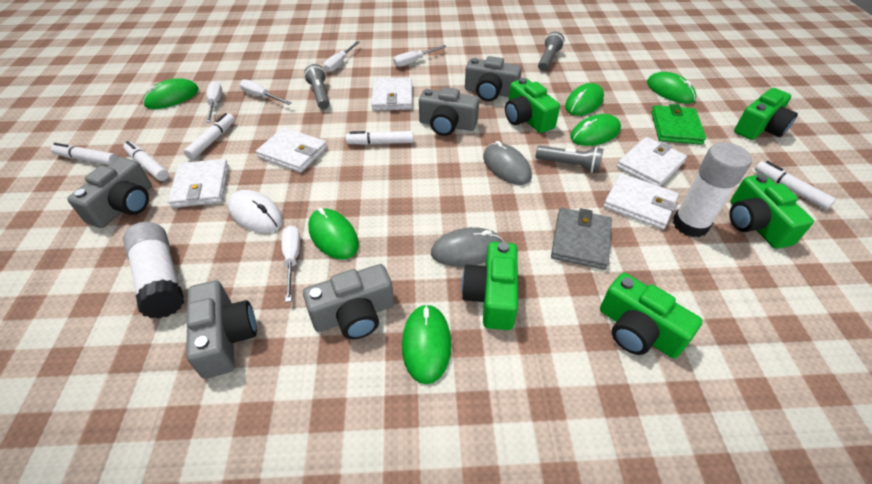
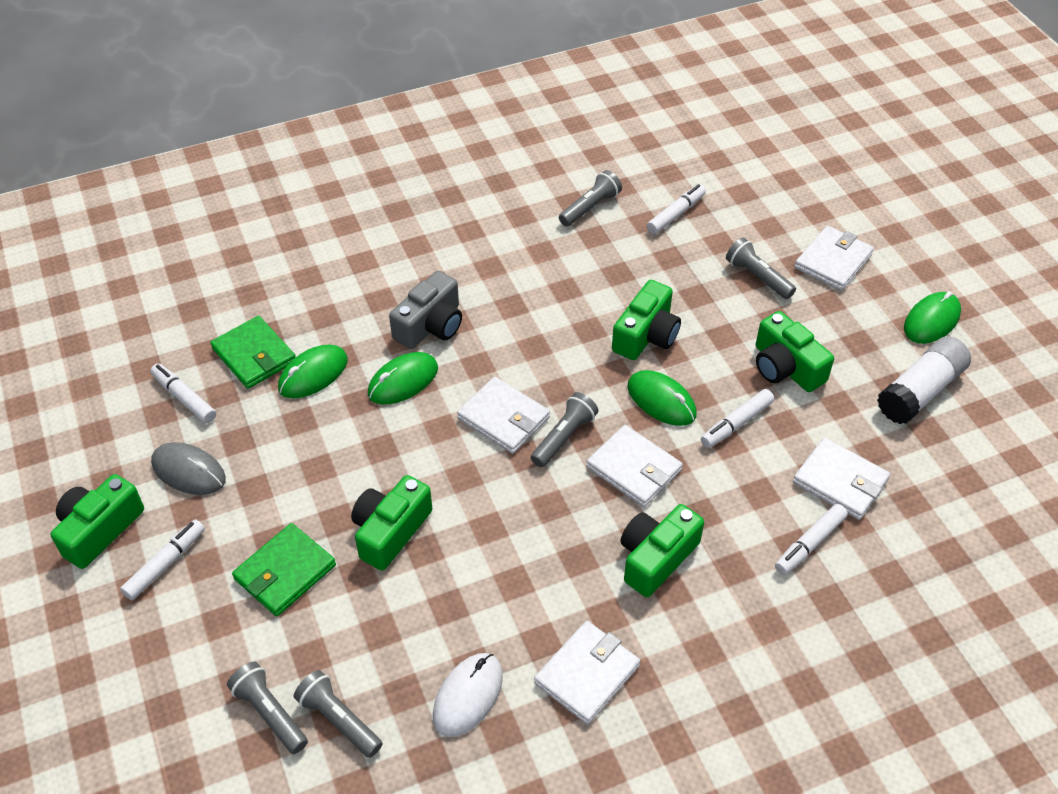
green mouse: 6 -> 4
green wallet: 1 -> 2
grey camera: 5 -> 1
grey flashlight: 3 -> 5
grey mouse: 2 -> 1
grey wallet: 1 -> 0
white glue stick: 2 -> 1
white screwdriver: 5 -> 0

